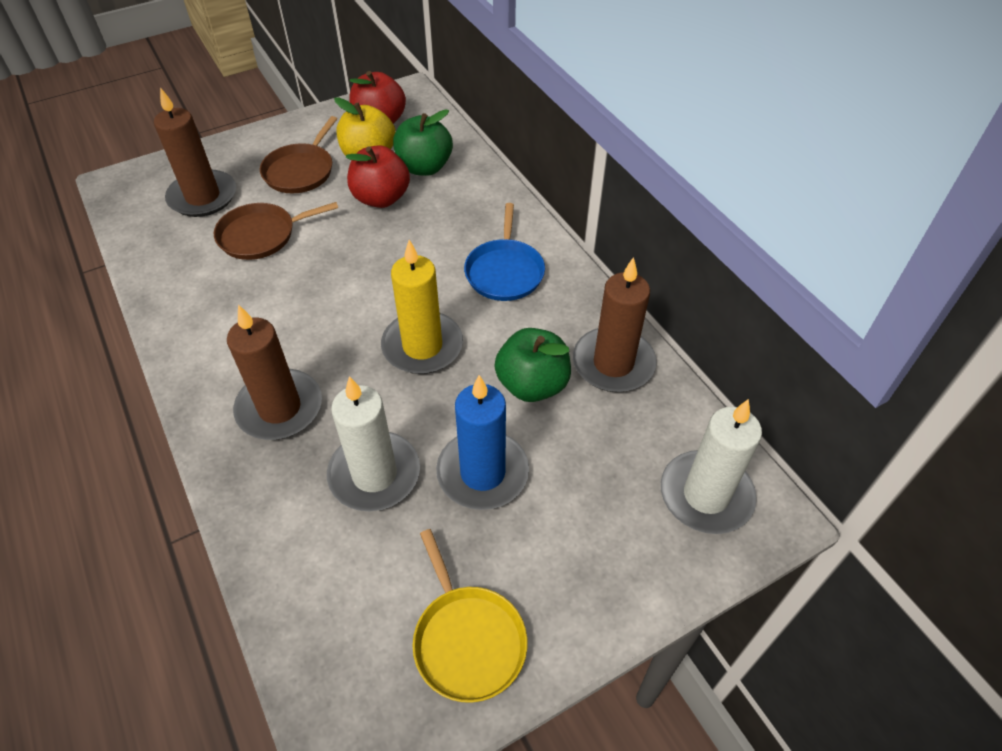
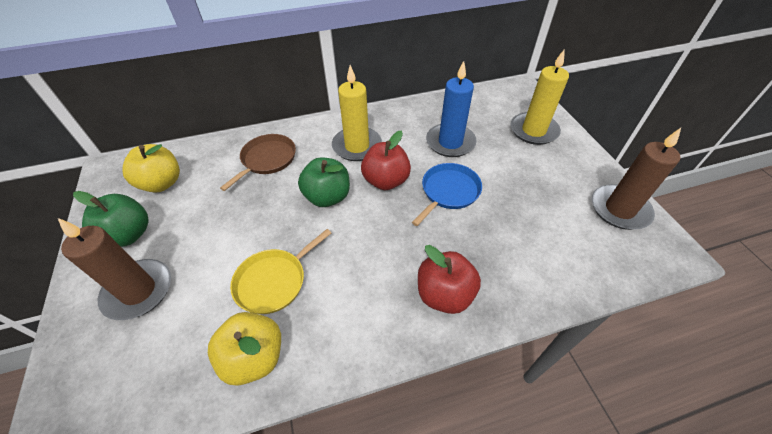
brown candle: 3 -> 2
brown pan: 2 -> 1
white candle: 2 -> 0
yellow apple: 1 -> 2
yellow candle: 1 -> 2

